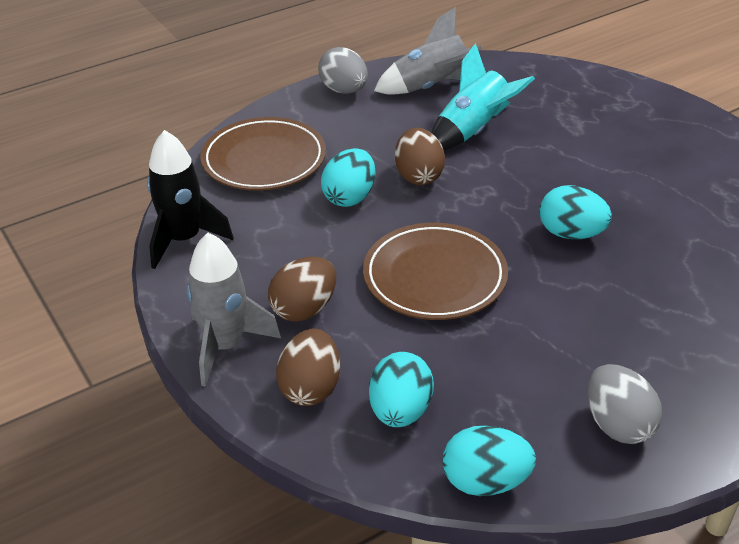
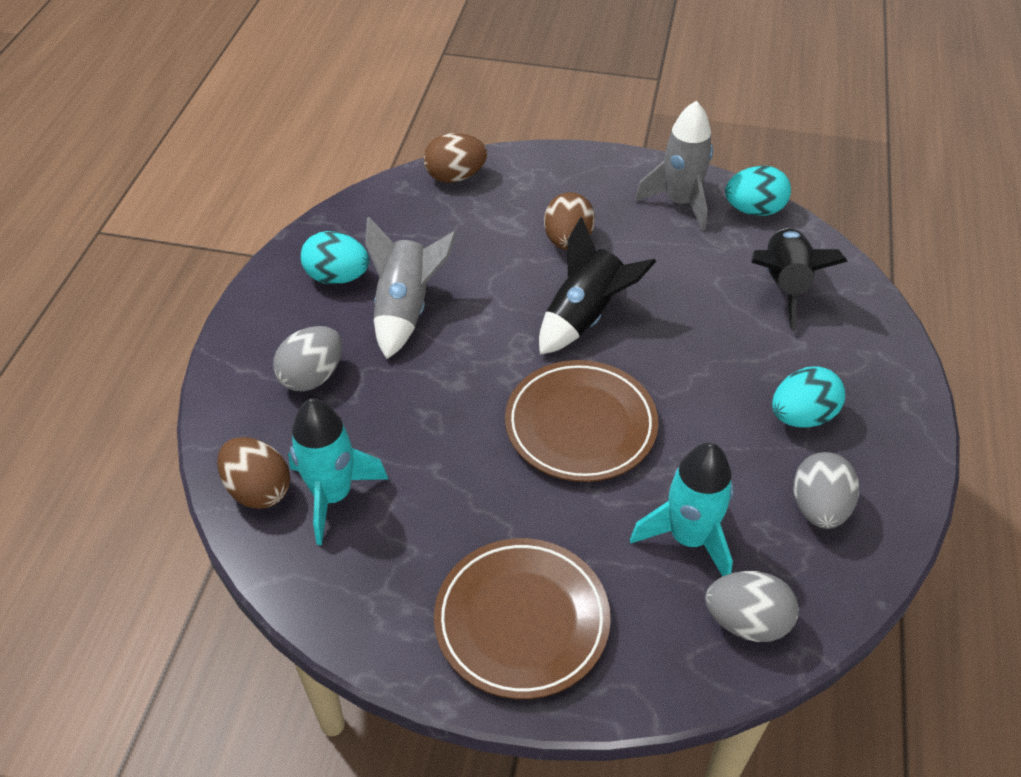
black rocket: 1 -> 2
grey egg: 2 -> 3
turquoise egg: 4 -> 3
turquoise rocket: 1 -> 2

